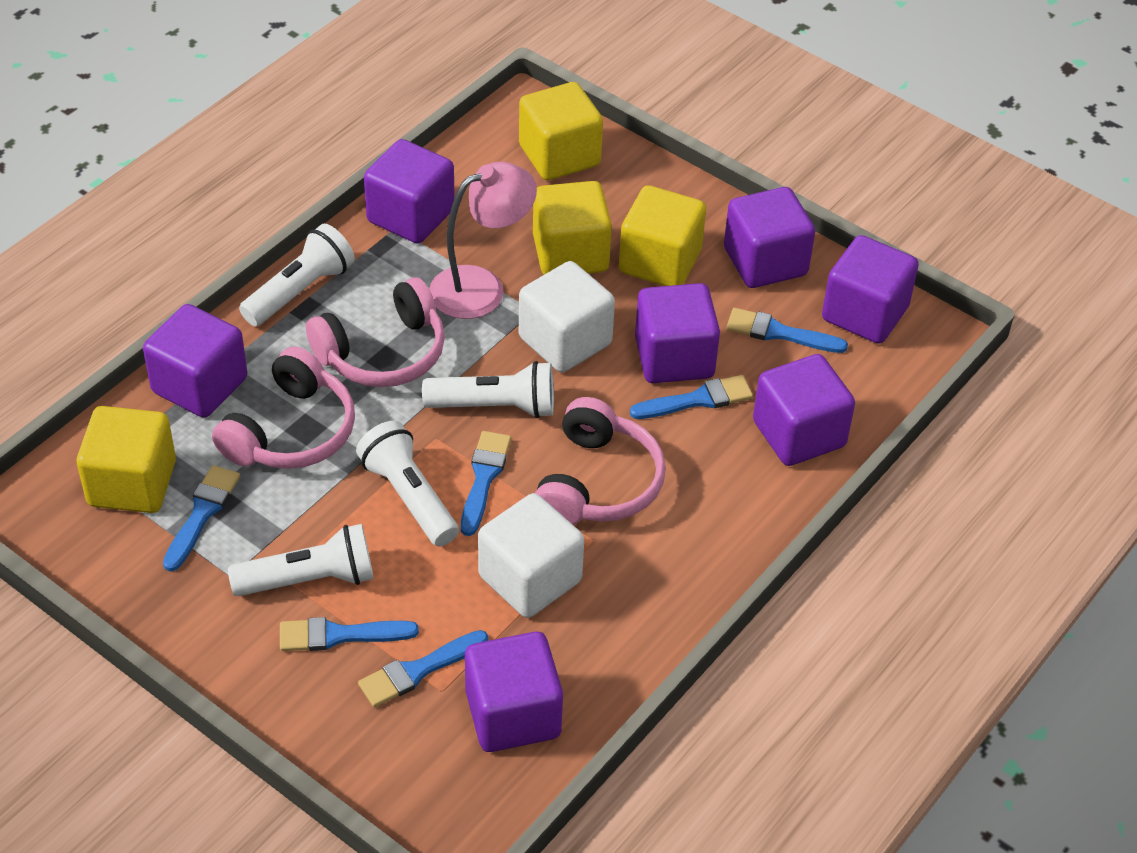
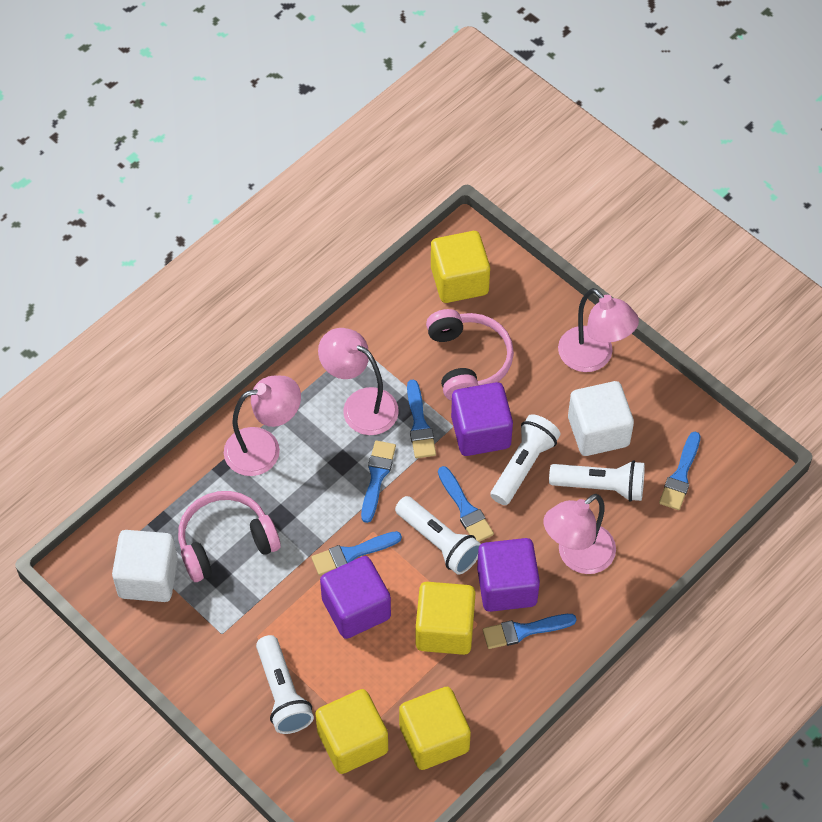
pink headphones: 3 -> 2
pink lamp: 1 -> 4
purple cube: 7 -> 3

